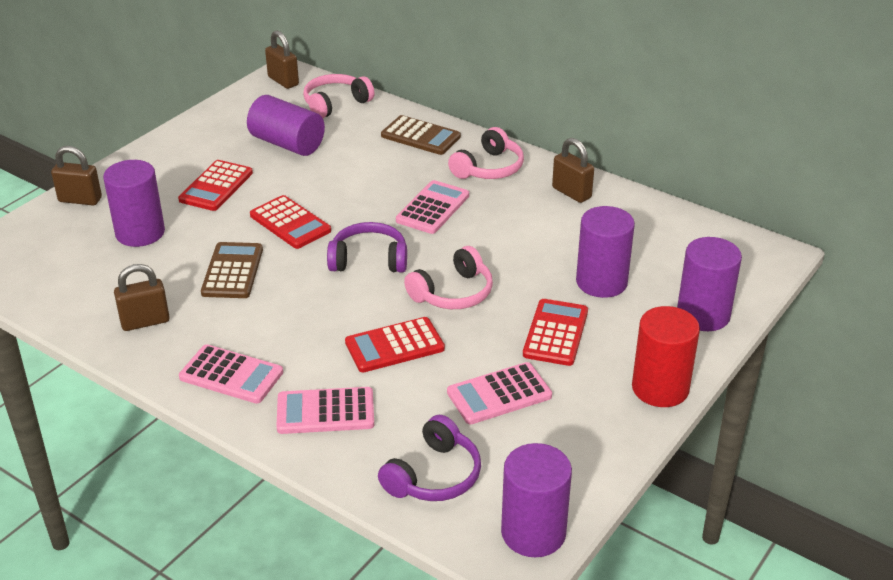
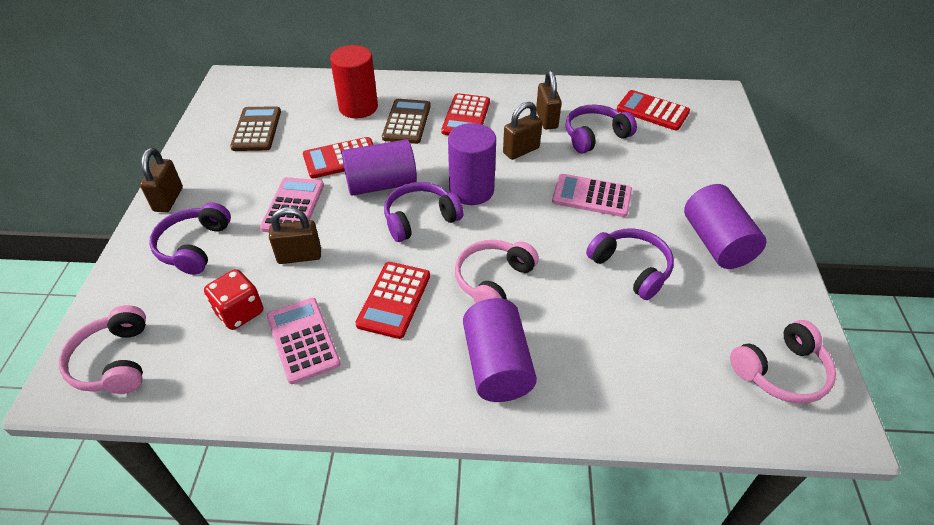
pink calculator: 4 -> 3
purple cylinder: 5 -> 4
purple headphones: 2 -> 4
red dice: 0 -> 1

